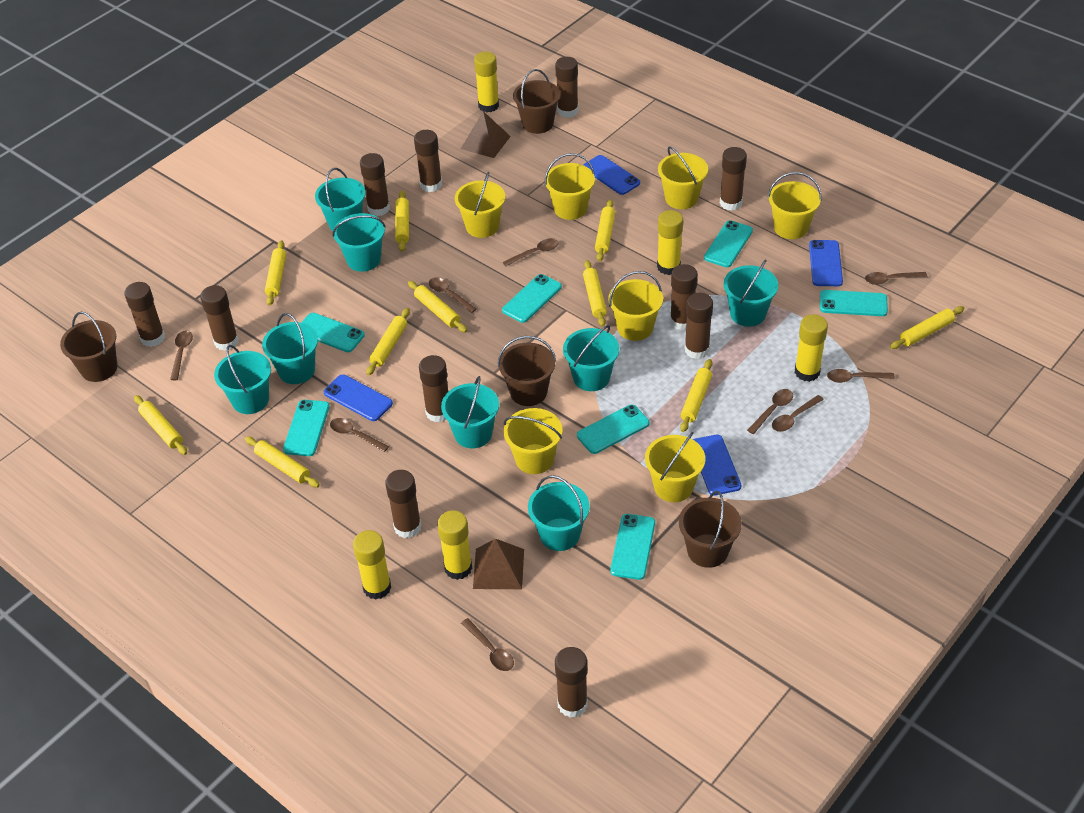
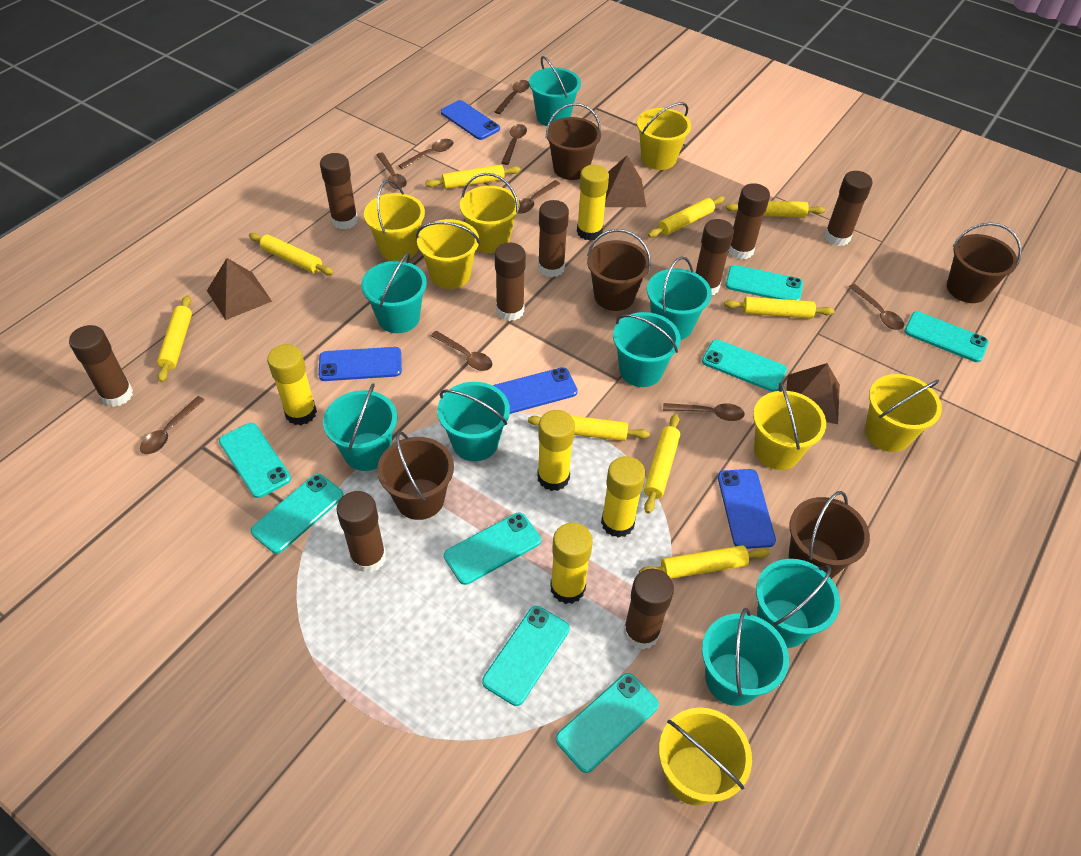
brown bucket: 4 -> 5
brown glue stick: 11 -> 9
brown pyramid: 2 -> 3
turquoise phone: 7 -> 8
yellow rolling pin: 10 -> 9

